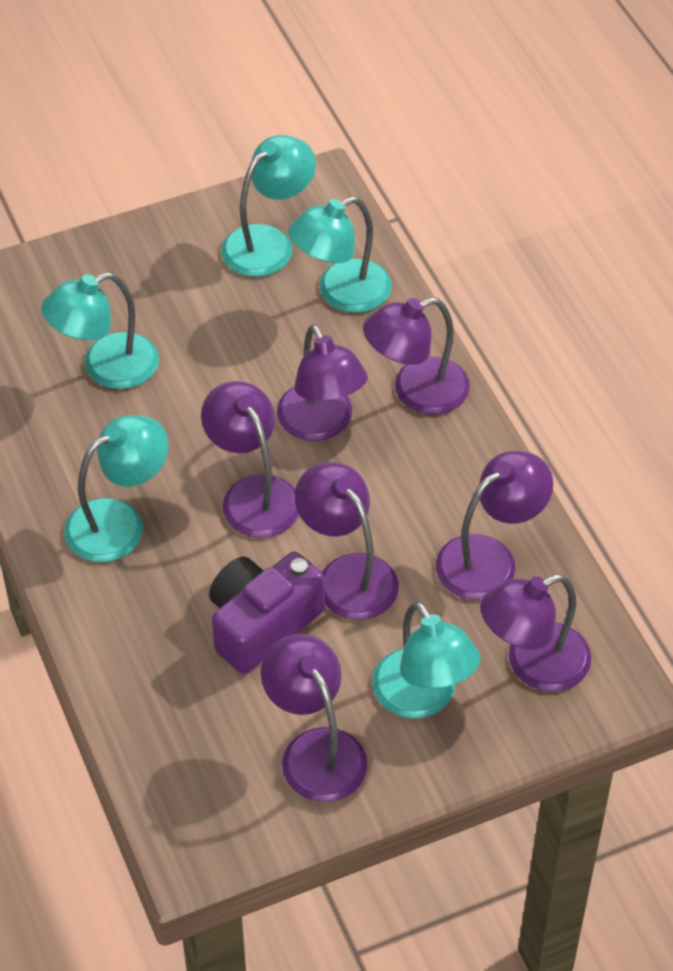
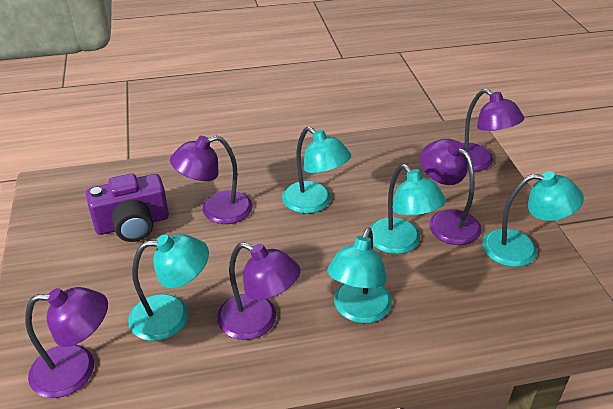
purple lamp: 7 -> 5

